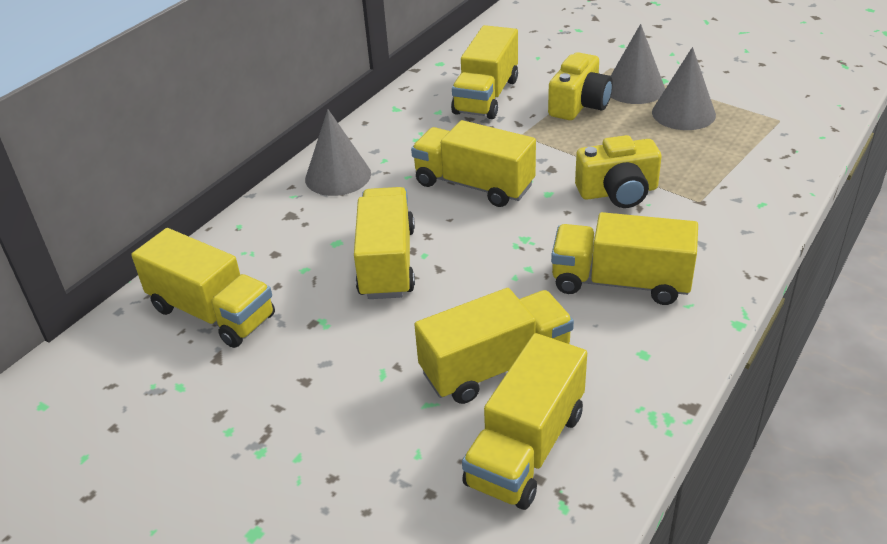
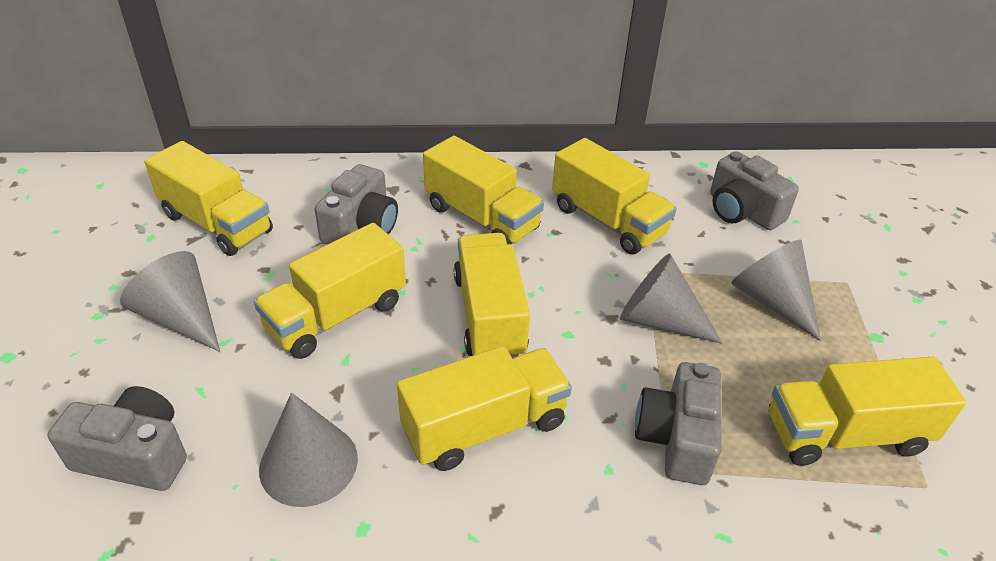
grey camera: 0 -> 4
grey cone: 3 -> 4
yellow camera: 2 -> 0

